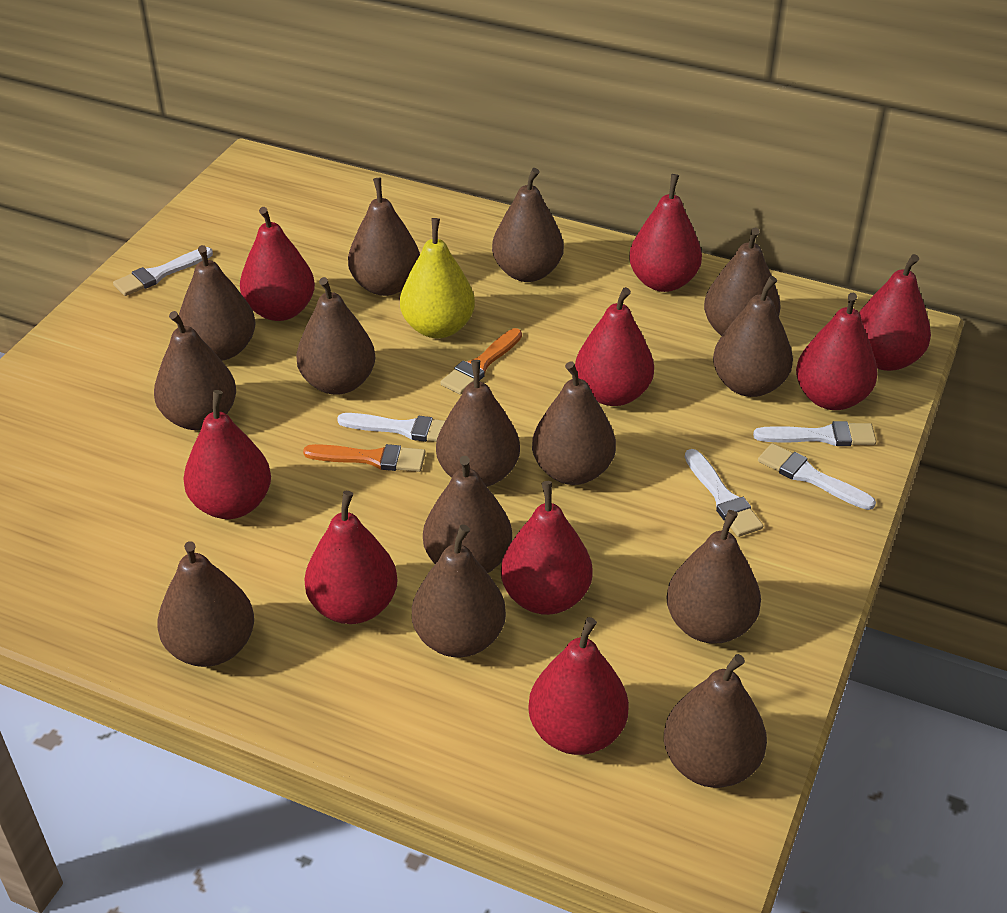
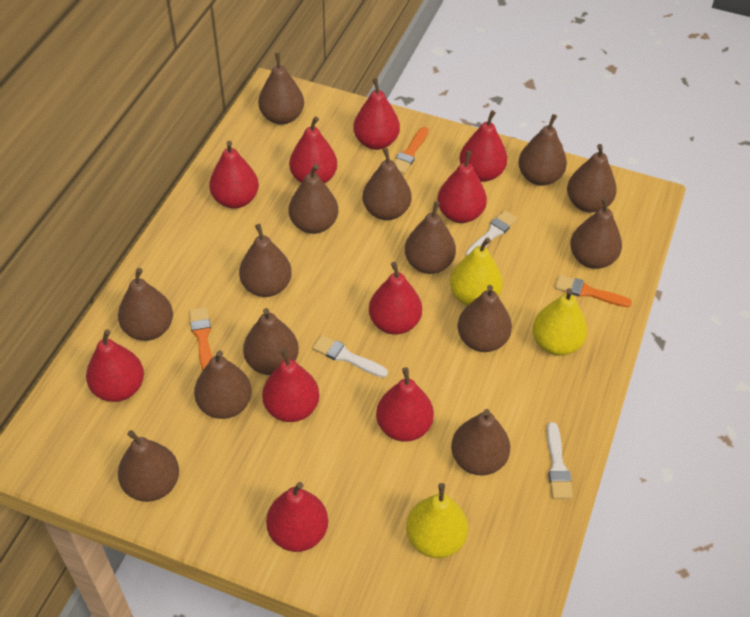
orange brush: 2 -> 3
red pear: 9 -> 10
white brush: 5 -> 3
yellow pear: 1 -> 3

